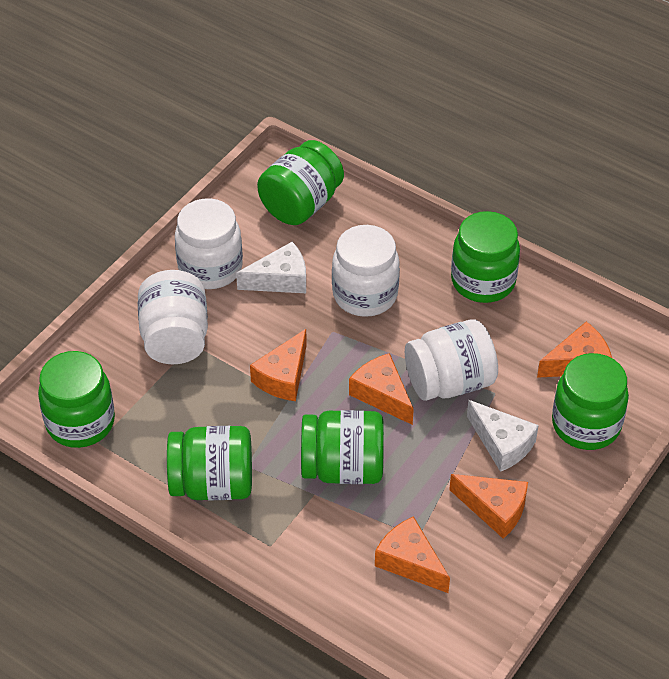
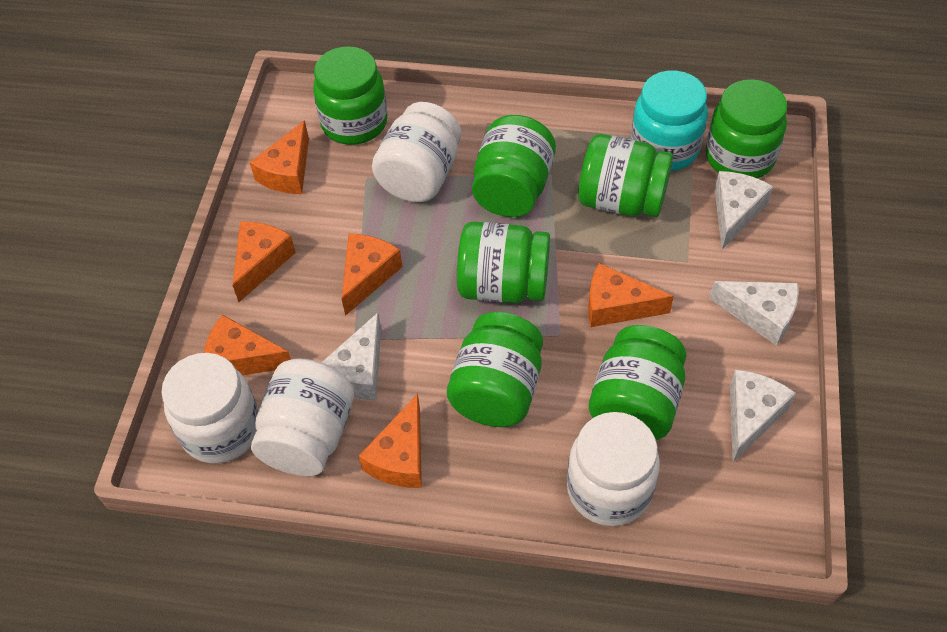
green jar: 6 -> 7
orange cheese: 5 -> 6
turquoise jar: 0 -> 1
white cheese: 2 -> 4

